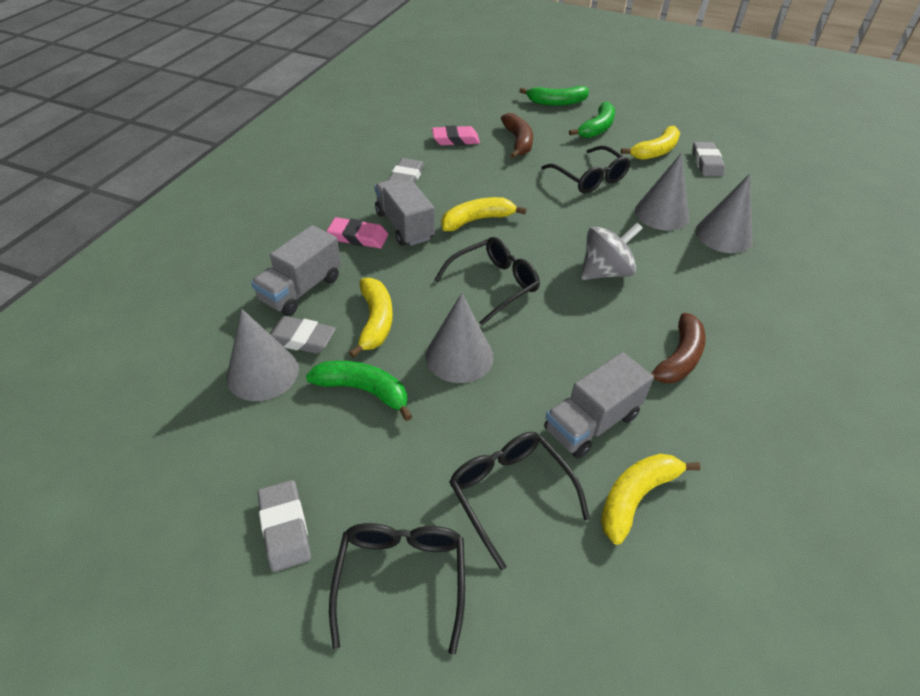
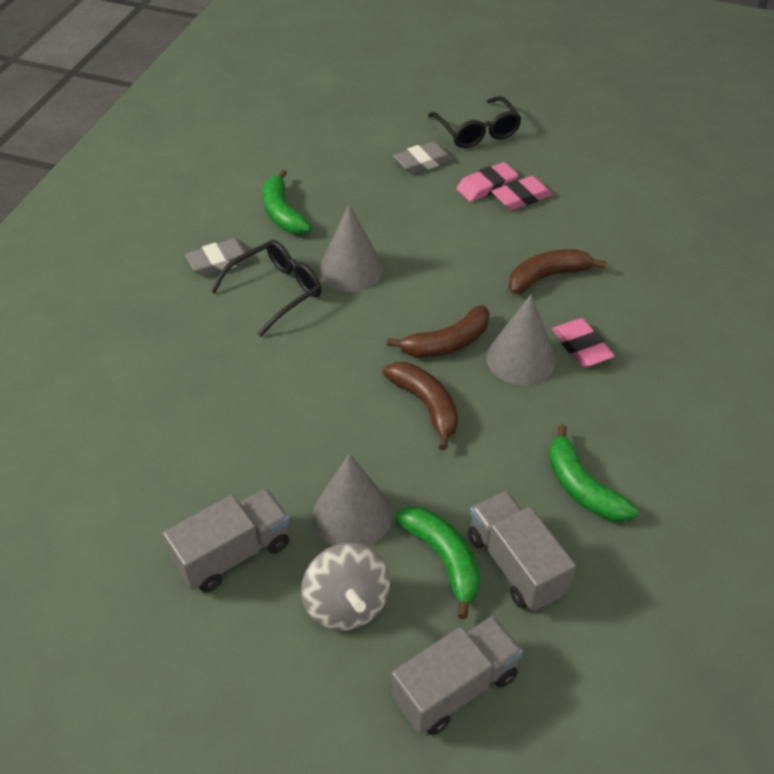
black glasses: 4 -> 2
brown banana: 2 -> 3
grey cone: 4 -> 3
grey eraser: 4 -> 2
pink eraser: 2 -> 3
yellow banana: 4 -> 0

